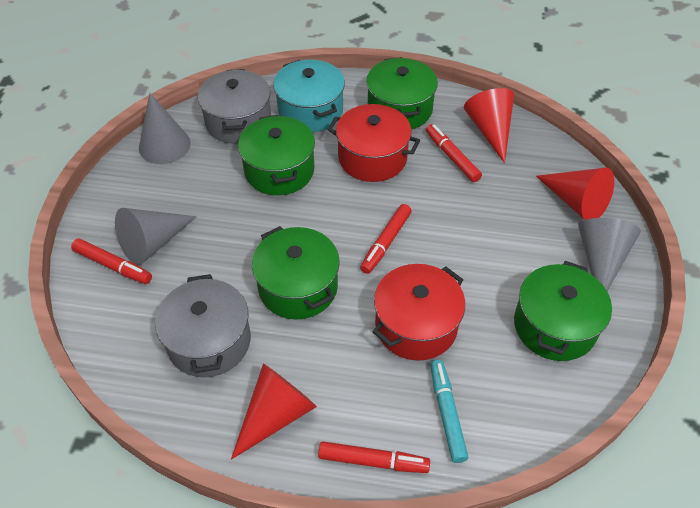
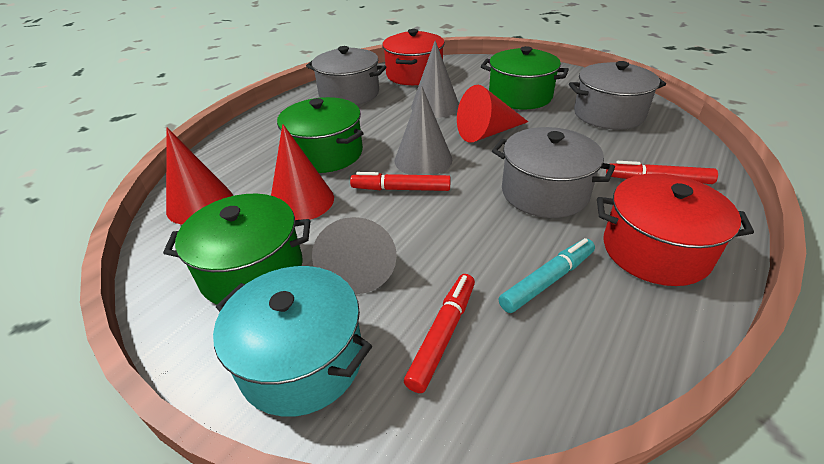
green pot: 4 -> 3
grey pot: 2 -> 3
red marker: 4 -> 3

